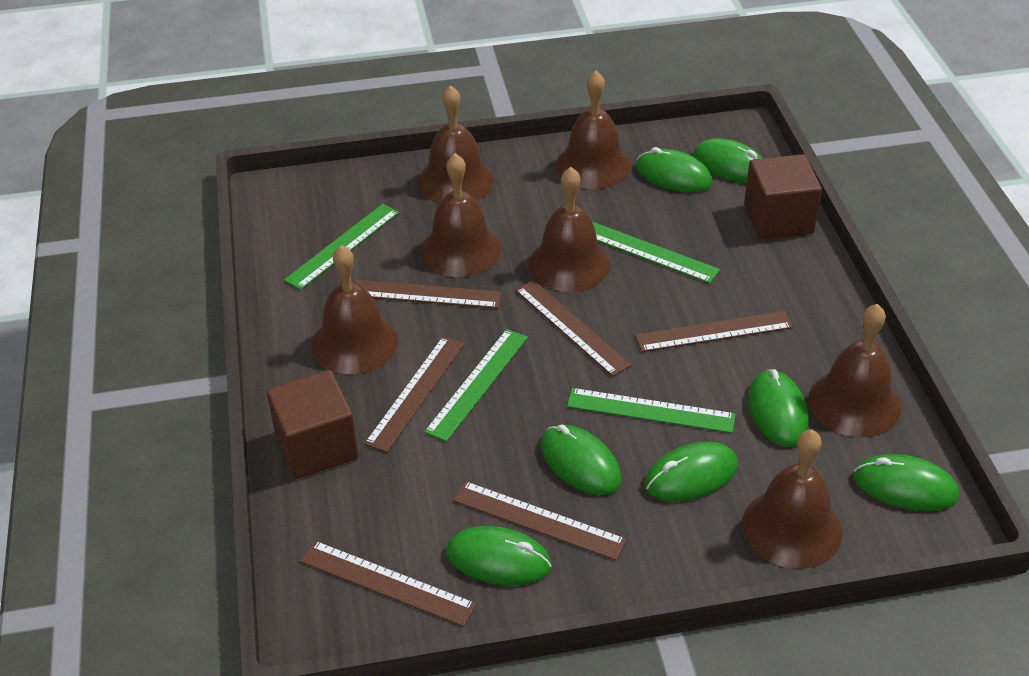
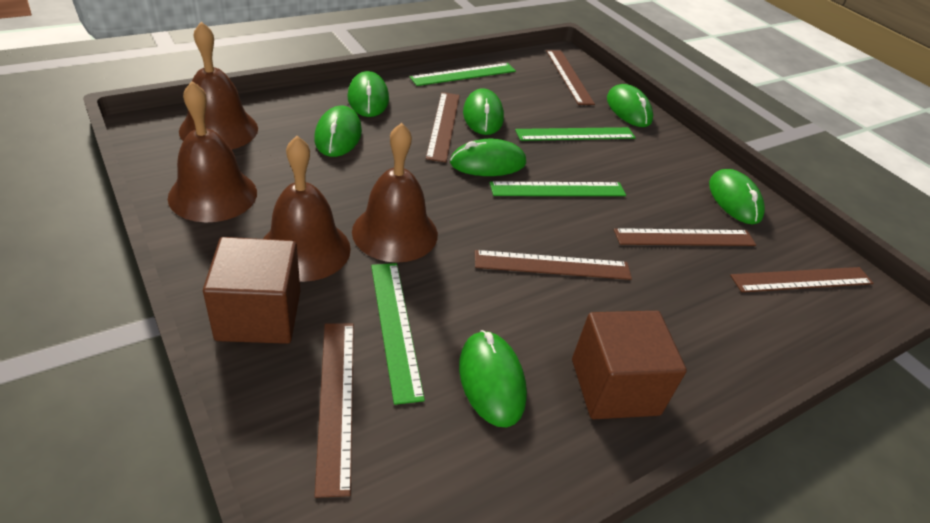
brown bell: 7 -> 4

